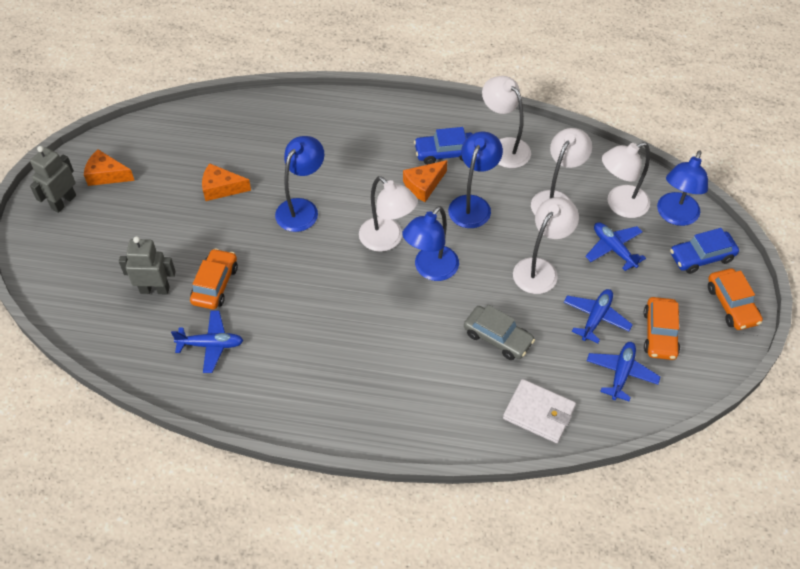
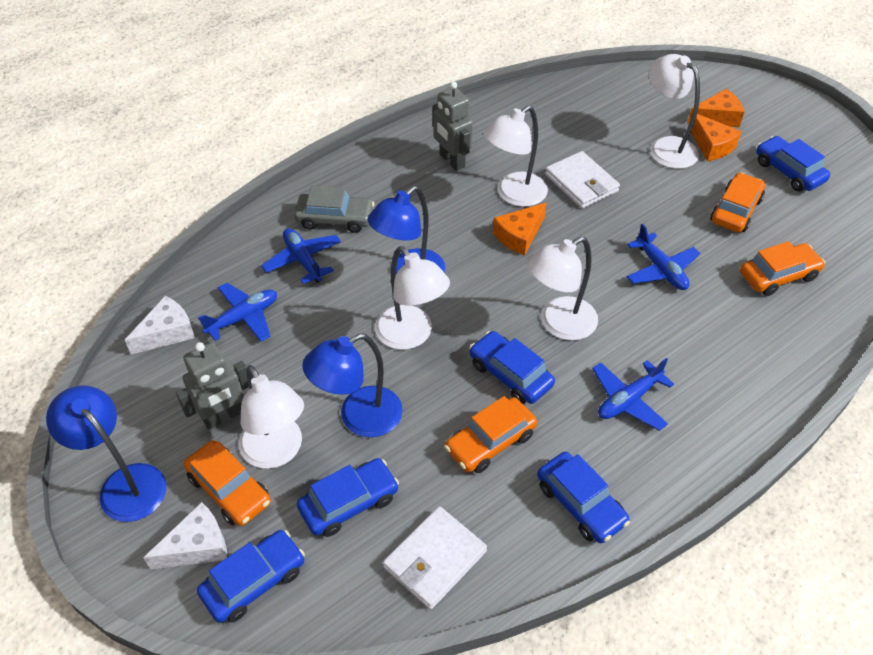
blue car: 2 -> 5
blue lamp: 4 -> 3
orange car: 3 -> 4
white cheese: 0 -> 2
white wallet: 1 -> 2

